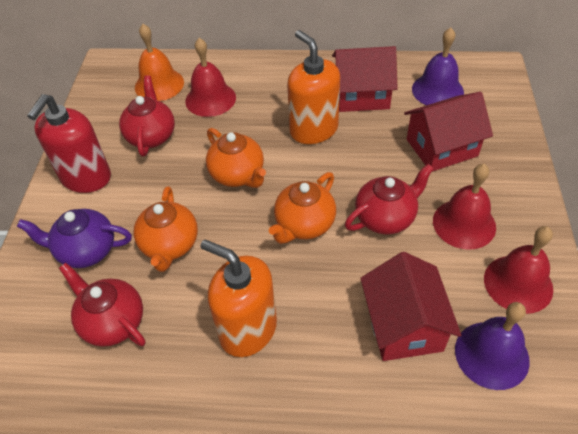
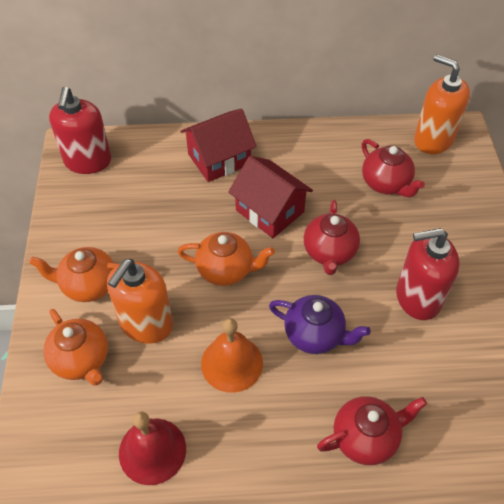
purple bell: 2 -> 0
red bell: 3 -> 1
red house: 3 -> 2
red soap dispenser: 1 -> 2

